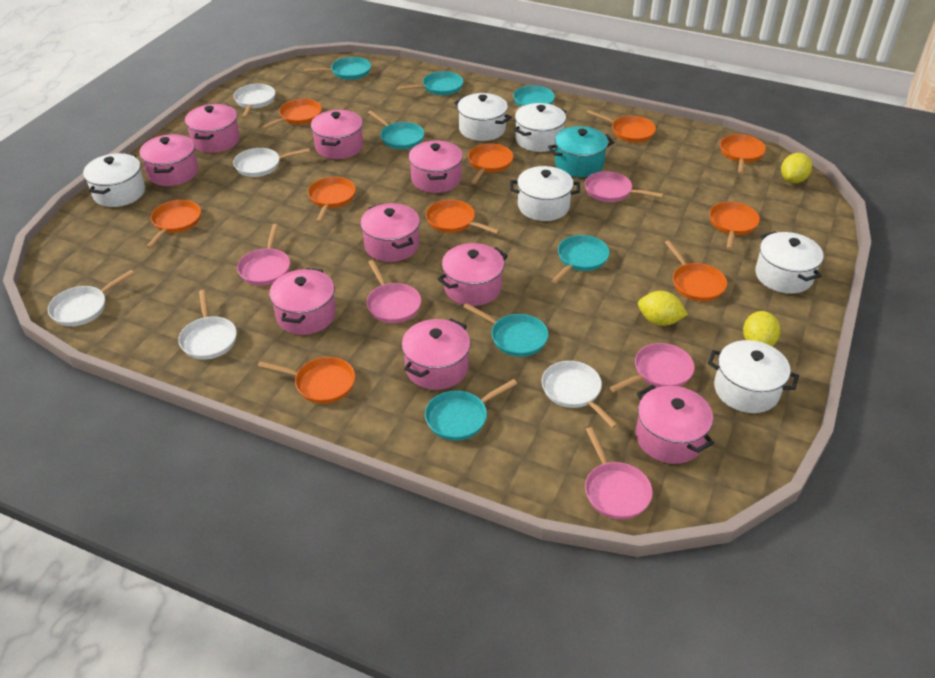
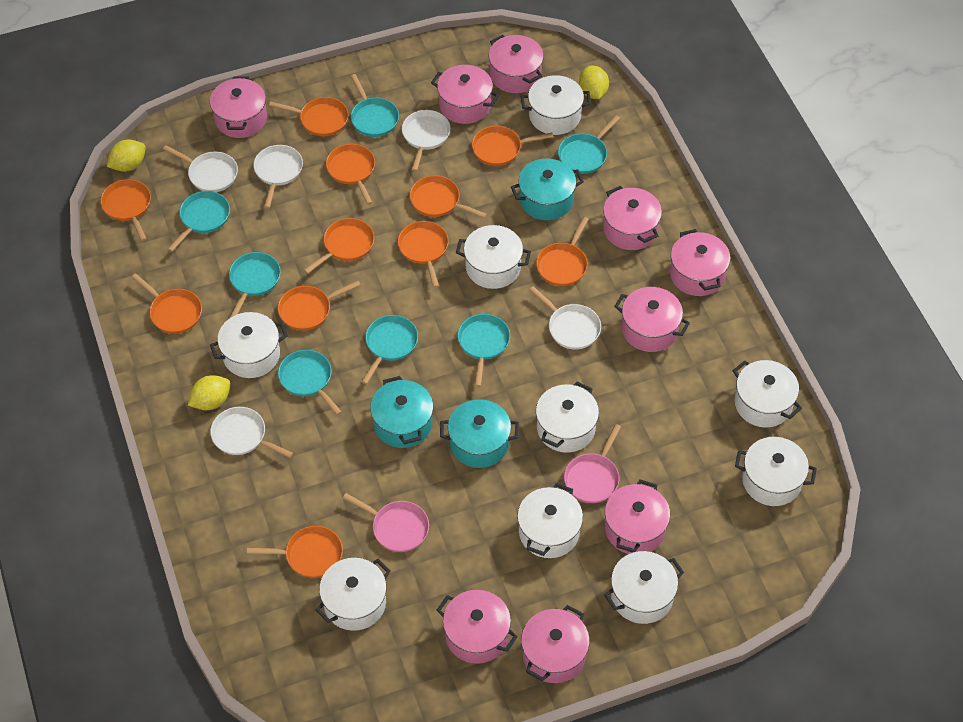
orange pan: 10 -> 11
pink pan: 5 -> 2
turquoise pot: 1 -> 3
white pot: 6 -> 9

